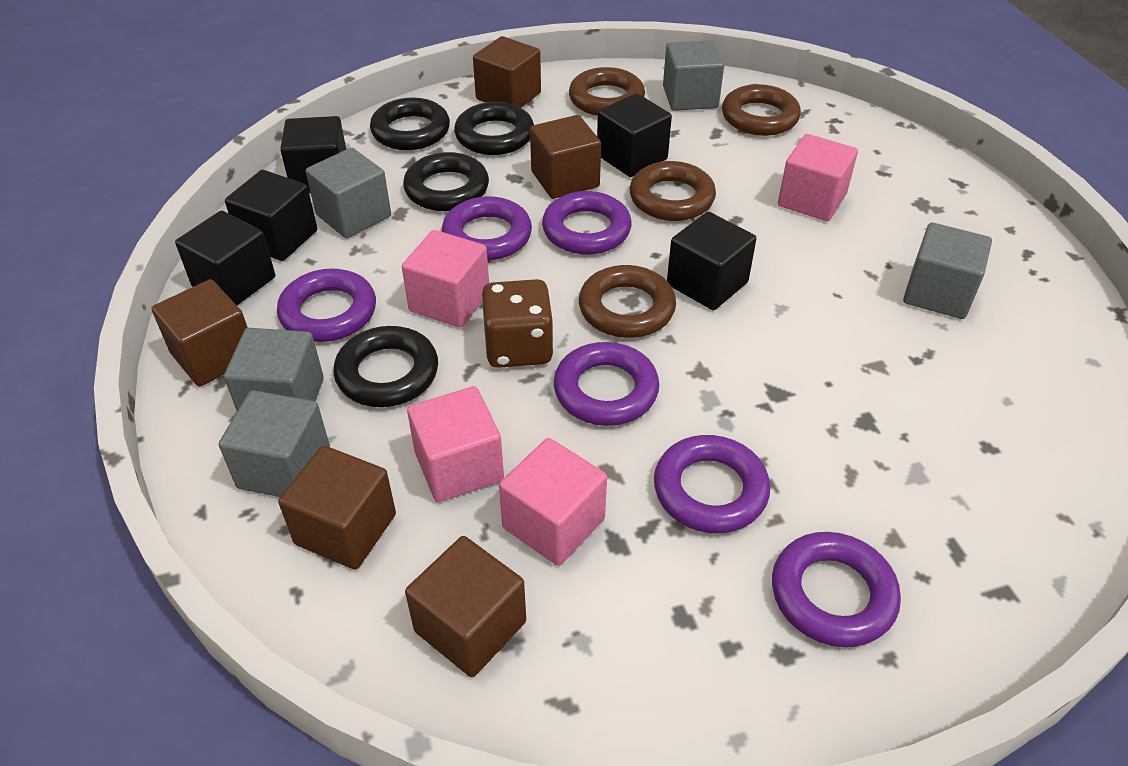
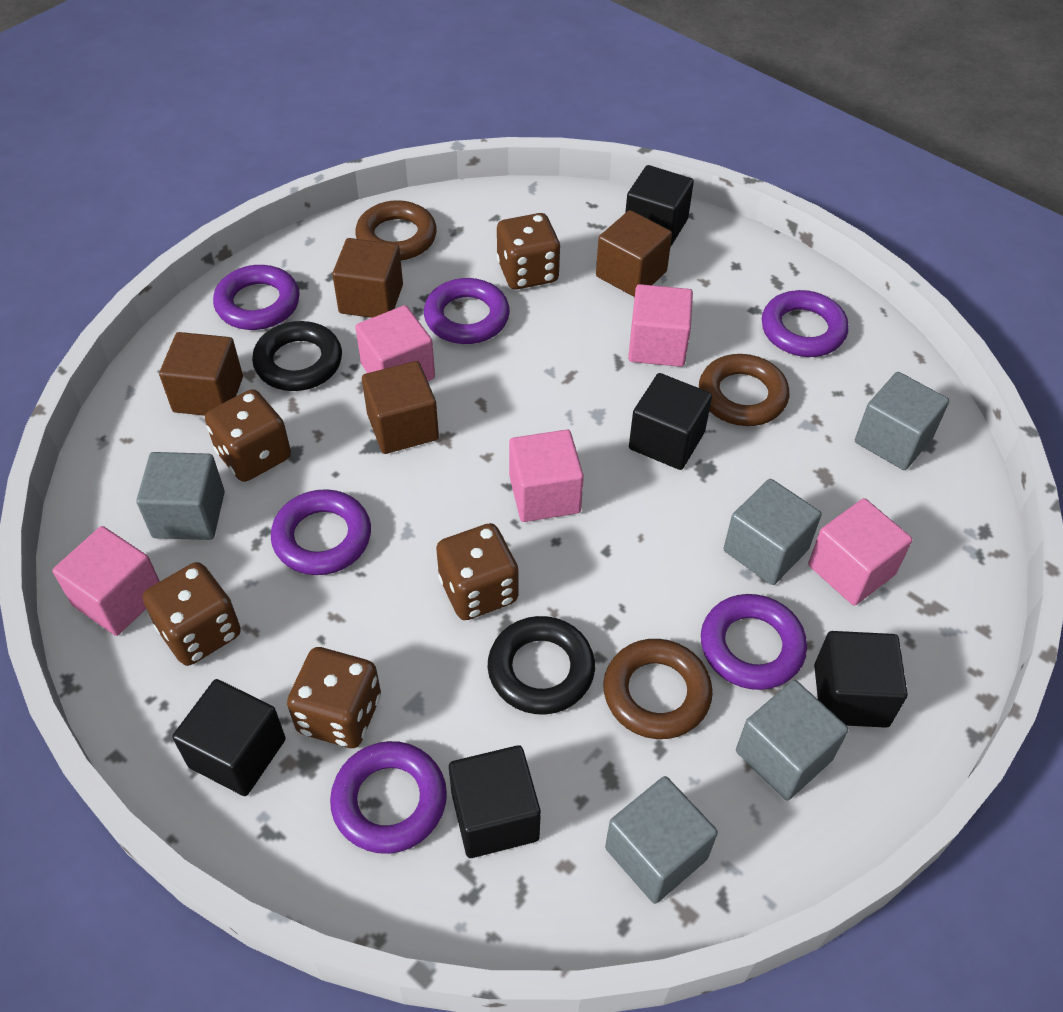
black ring: 4 -> 2
brown cube: 5 -> 4
brown dice: 1 -> 5
brown ring: 4 -> 3
pink cube: 4 -> 5

